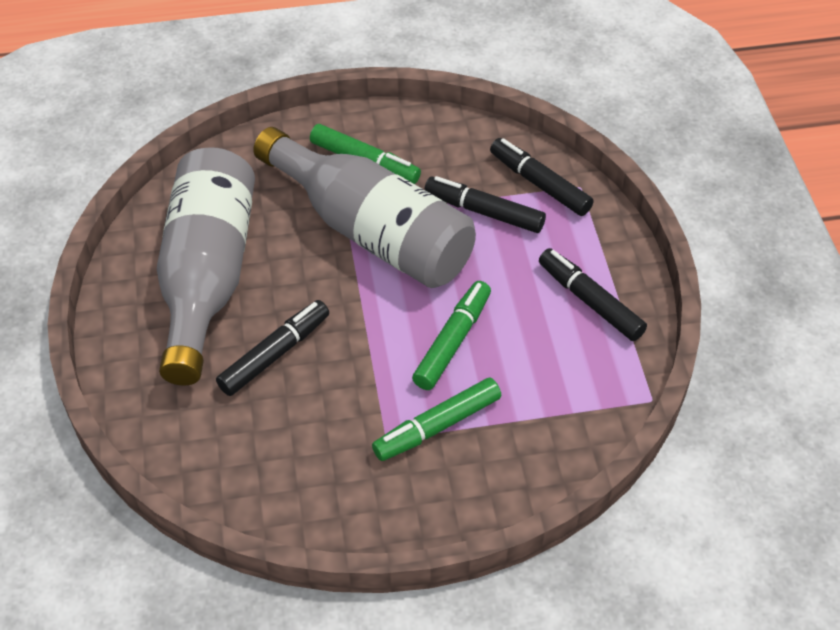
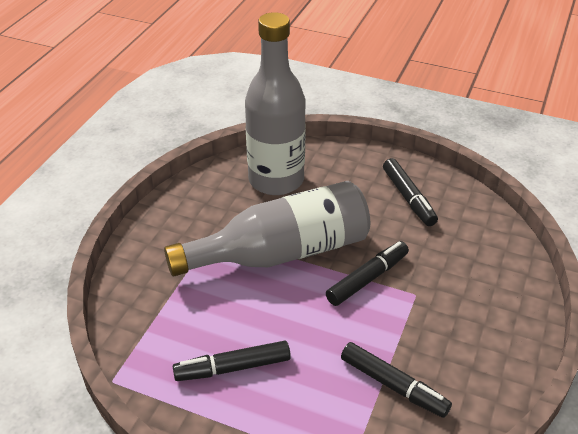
green marker: 3 -> 0

